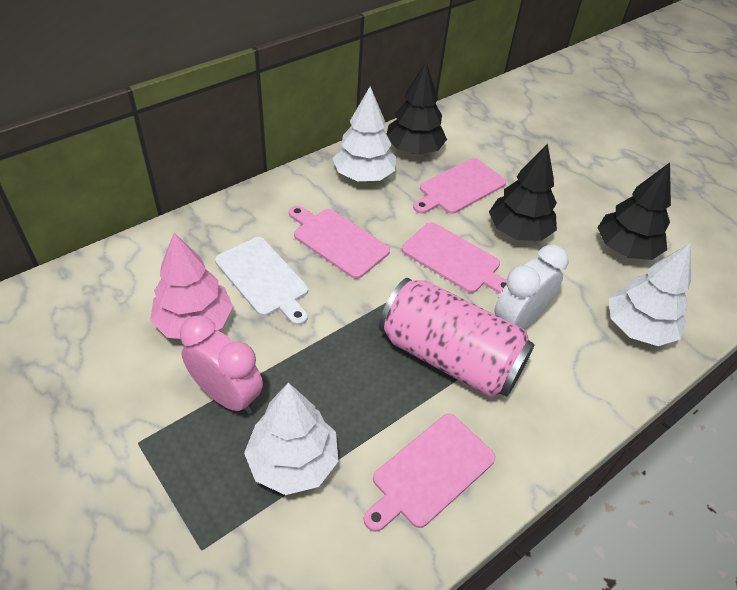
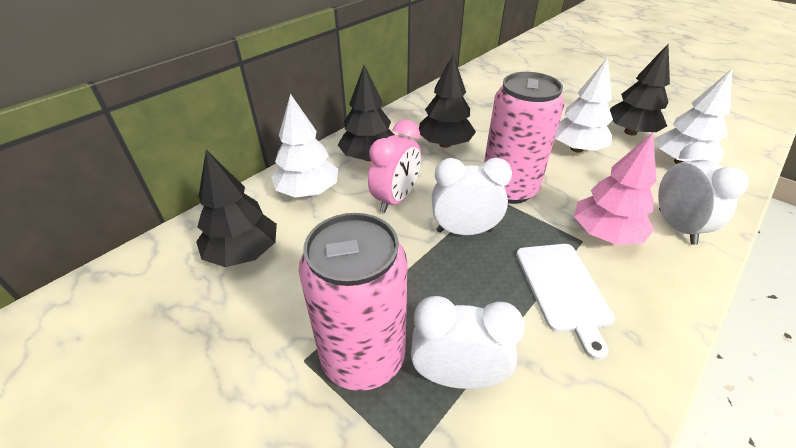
black tree: 3 -> 4
pink can: 1 -> 2
pink cutting board: 4 -> 0
white clock: 1 -> 3

